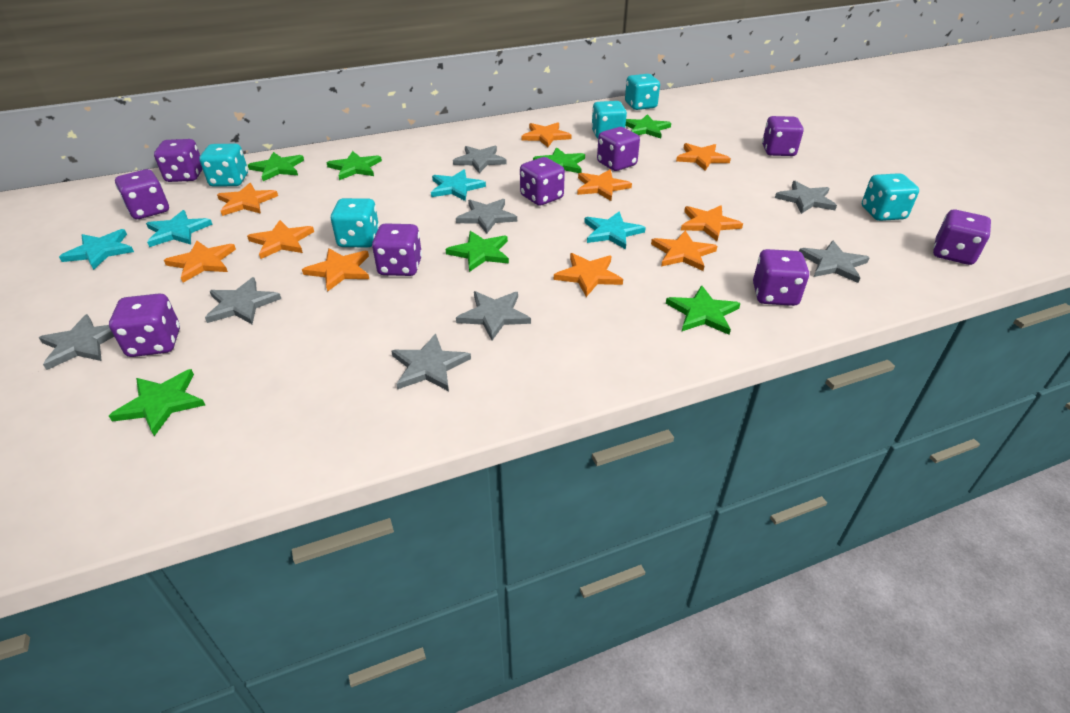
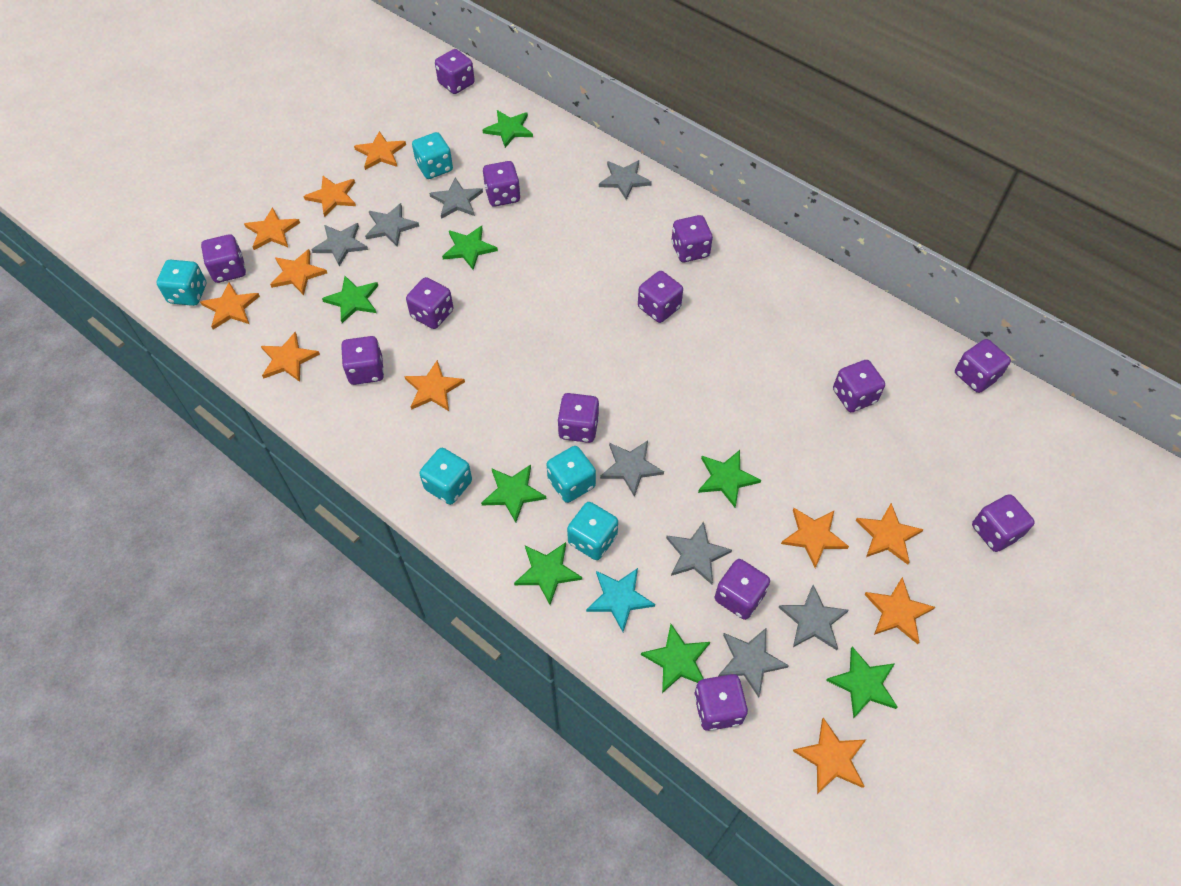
green star: 7 -> 8
orange star: 10 -> 11
purple dice: 9 -> 13
turquoise star: 4 -> 1

